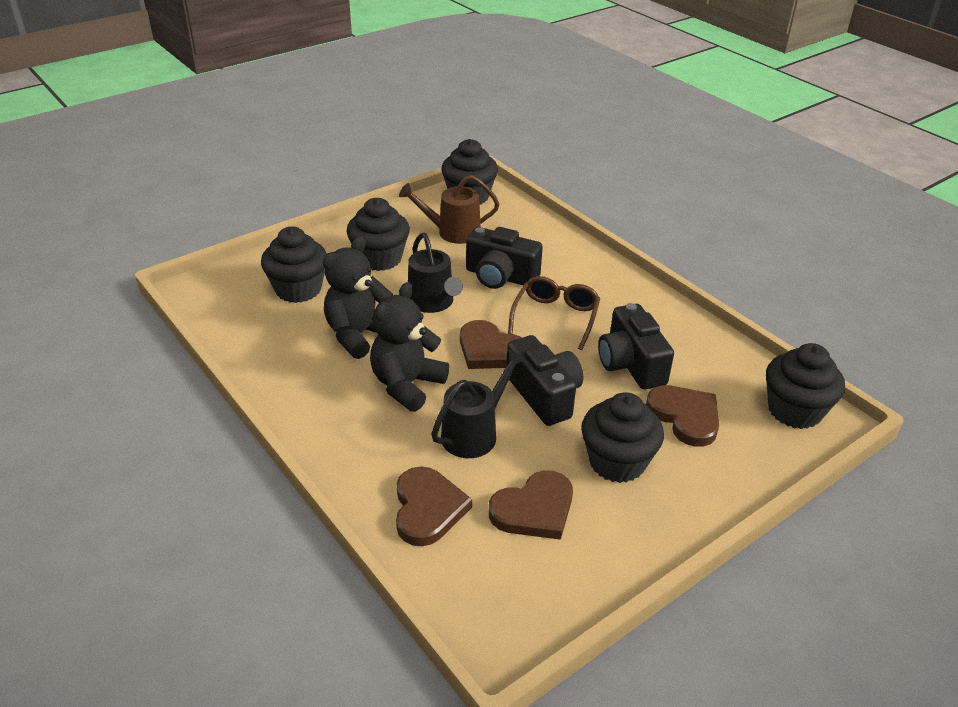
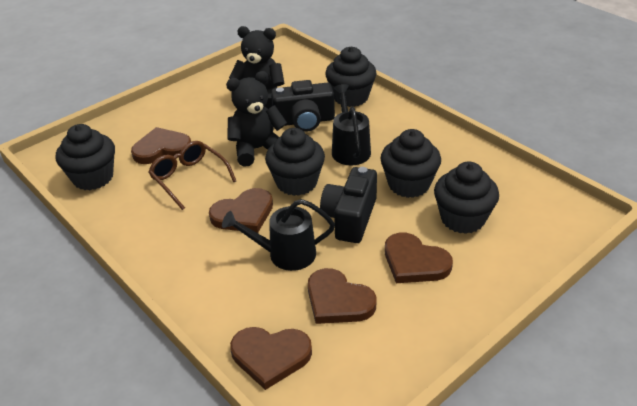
black camera: 3 -> 2
brown heart: 4 -> 5
brown watering can: 1 -> 0

